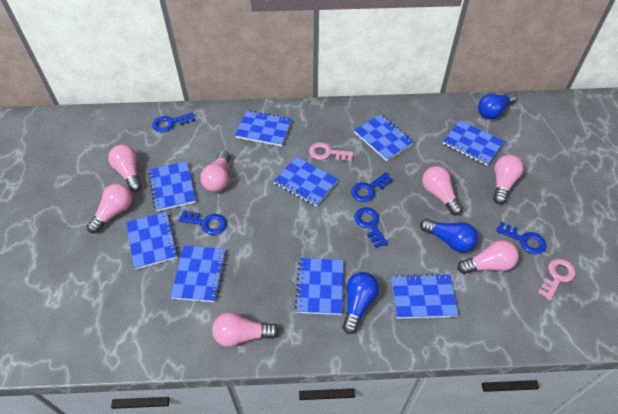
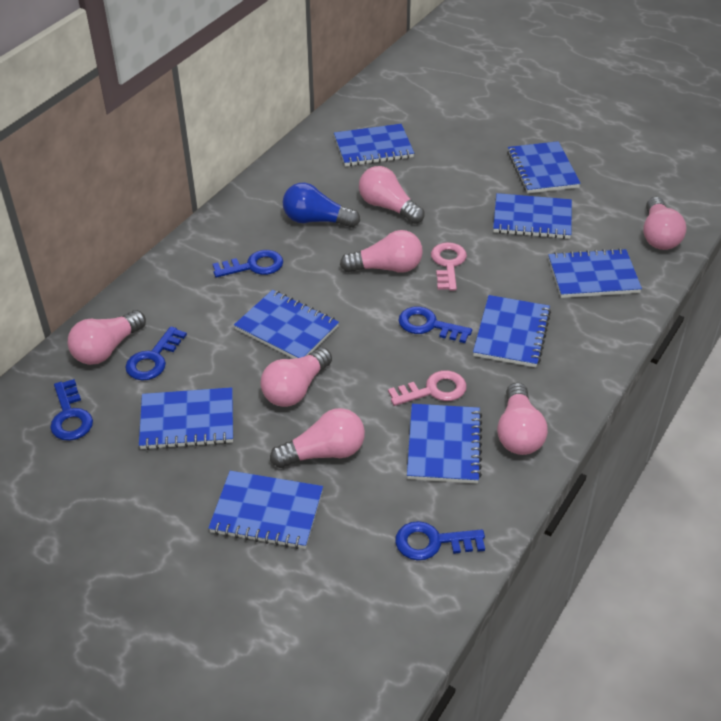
blue light bulb: 3 -> 1

